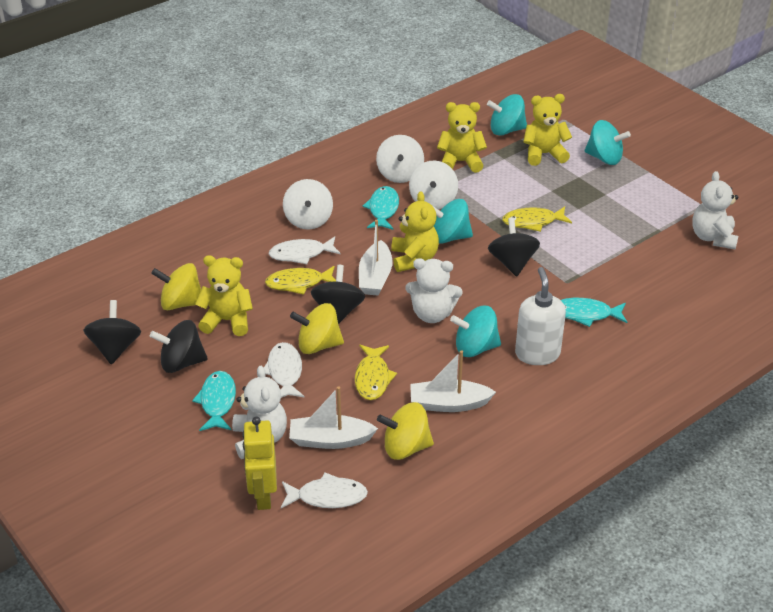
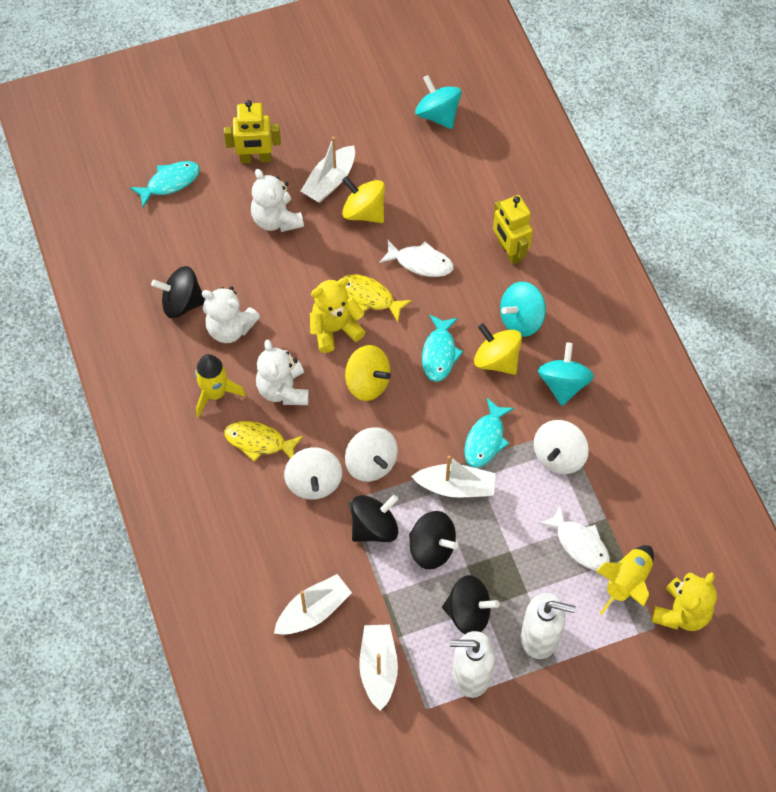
turquoise spinning top: 4 -> 3
white boat: 3 -> 4
white fish: 3 -> 2
white soap dispenser: 1 -> 2
yellow fish: 3 -> 2
yellow robot: 1 -> 2
yellow rocket: 0 -> 2
yellow teddy bear: 4 -> 2

